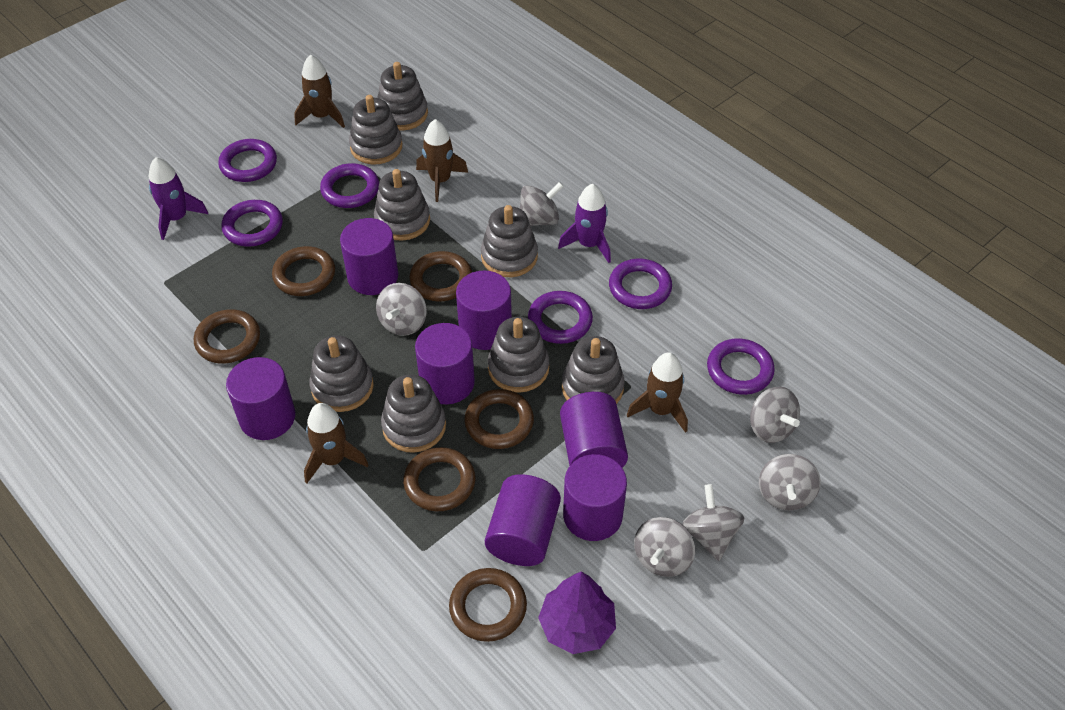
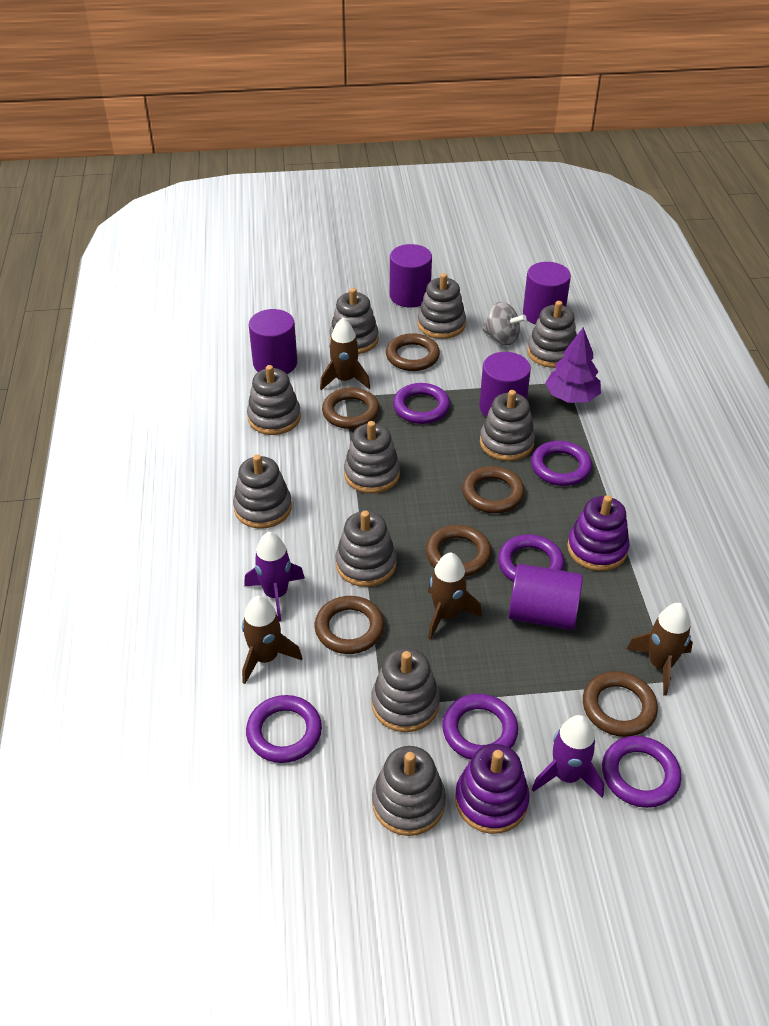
grey spinning top: 6 -> 1
grey stacking toy: 8 -> 10
purple cylinder: 7 -> 5
purple stacking toy: 0 -> 2

